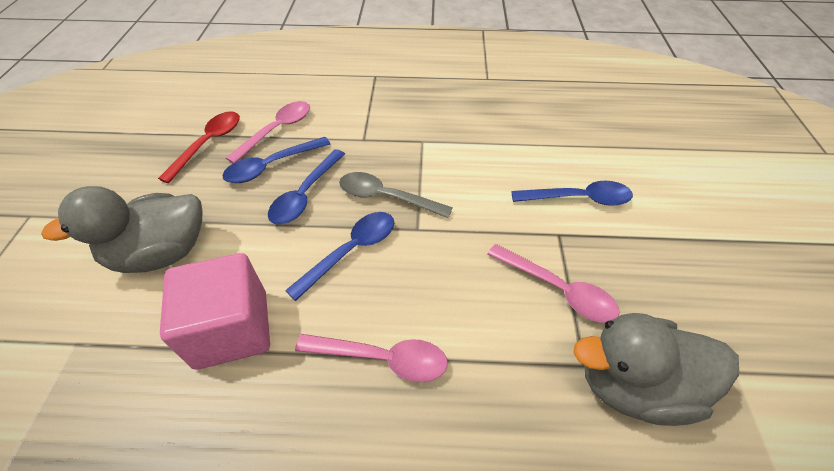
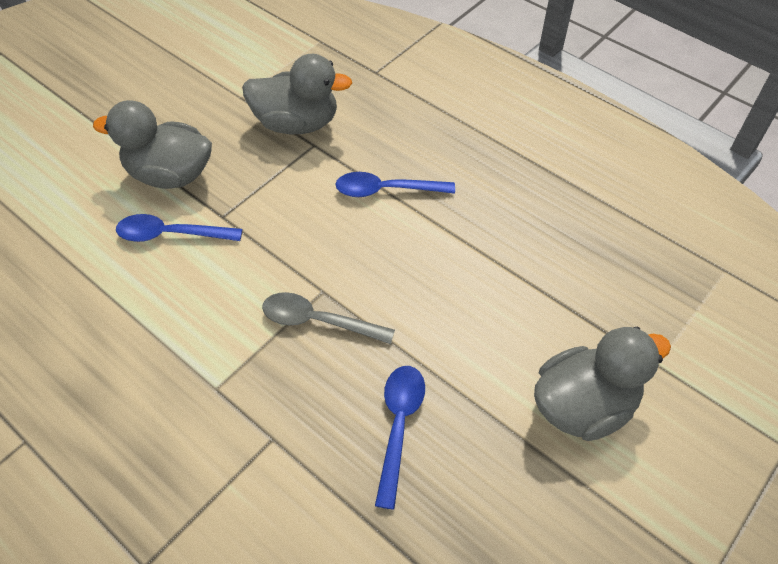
blue spoon: 4 -> 3
grey duck: 2 -> 3
pink cube: 1 -> 0
pink spoon: 3 -> 0
red spoon: 1 -> 0

